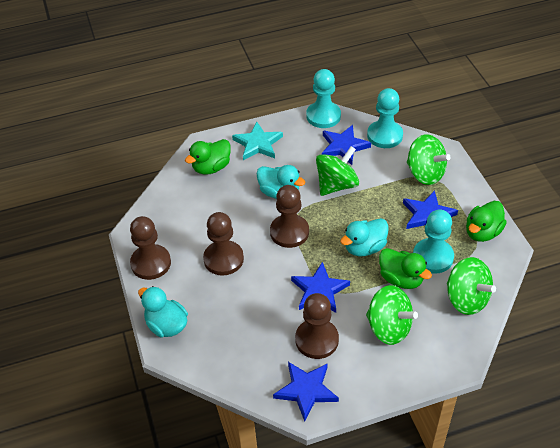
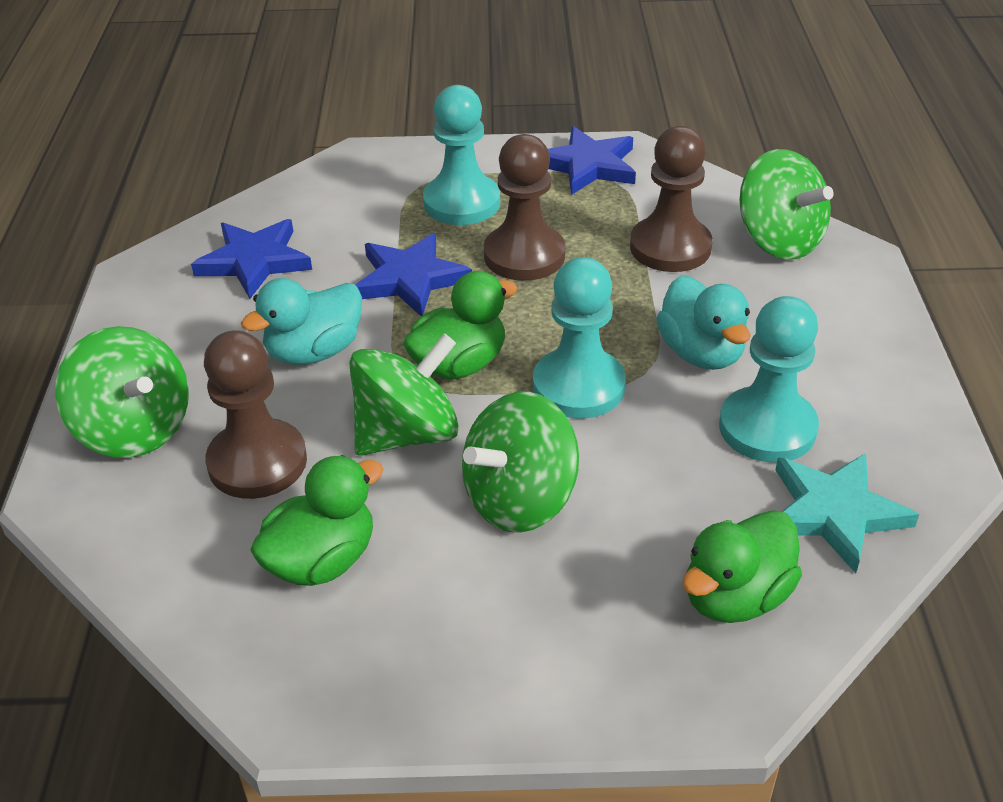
blue star: 4 -> 3
brown pawn: 4 -> 3
turquoise duck: 3 -> 2

